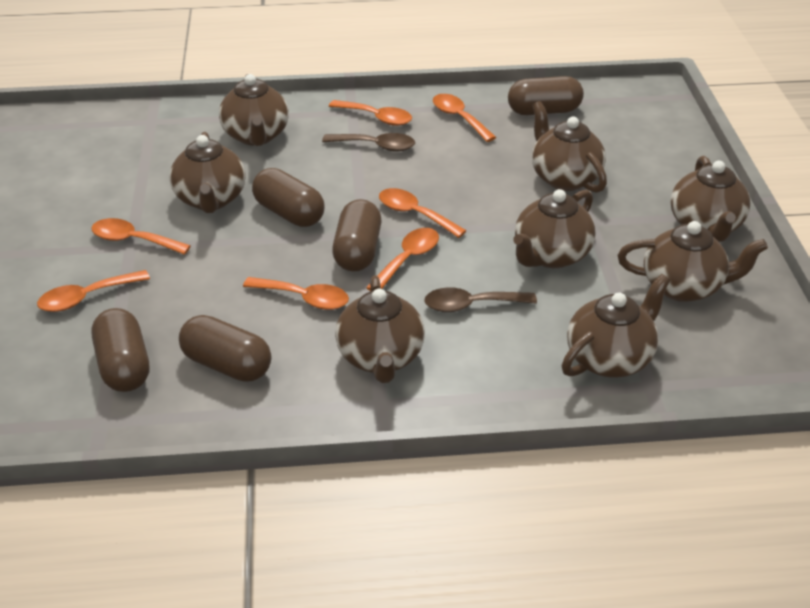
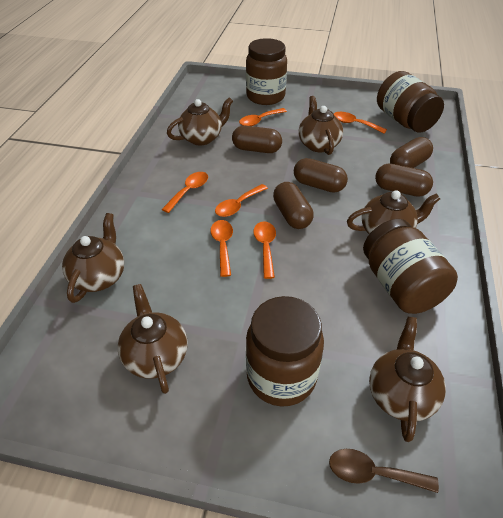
brown jar: 0 -> 4
brown spoon: 2 -> 1
brown teapot: 8 -> 6
orange spoon: 7 -> 6

